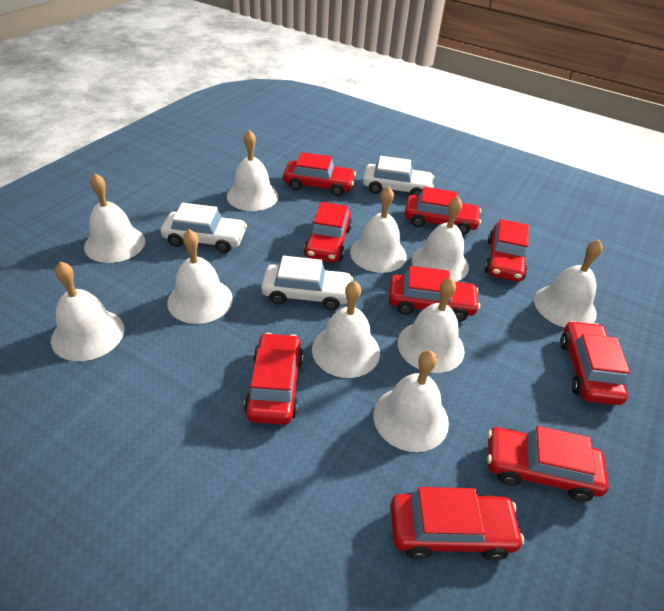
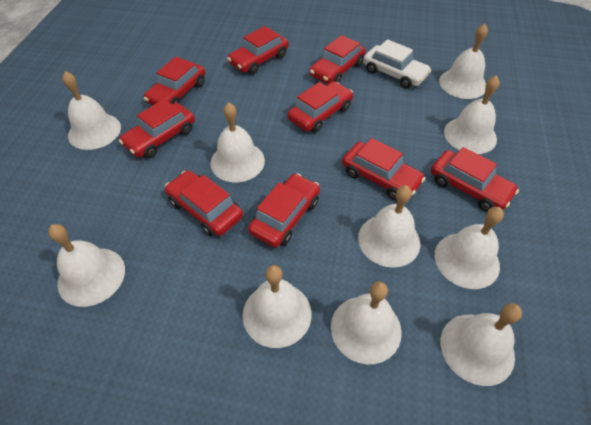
white car: 3 -> 1

